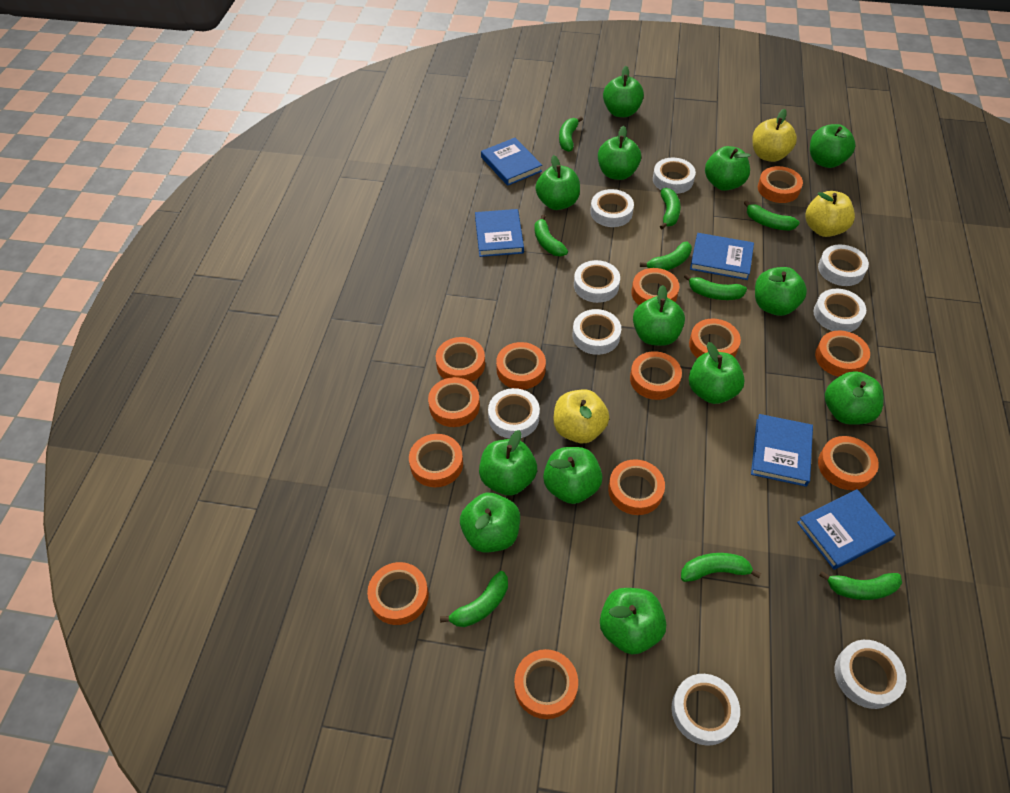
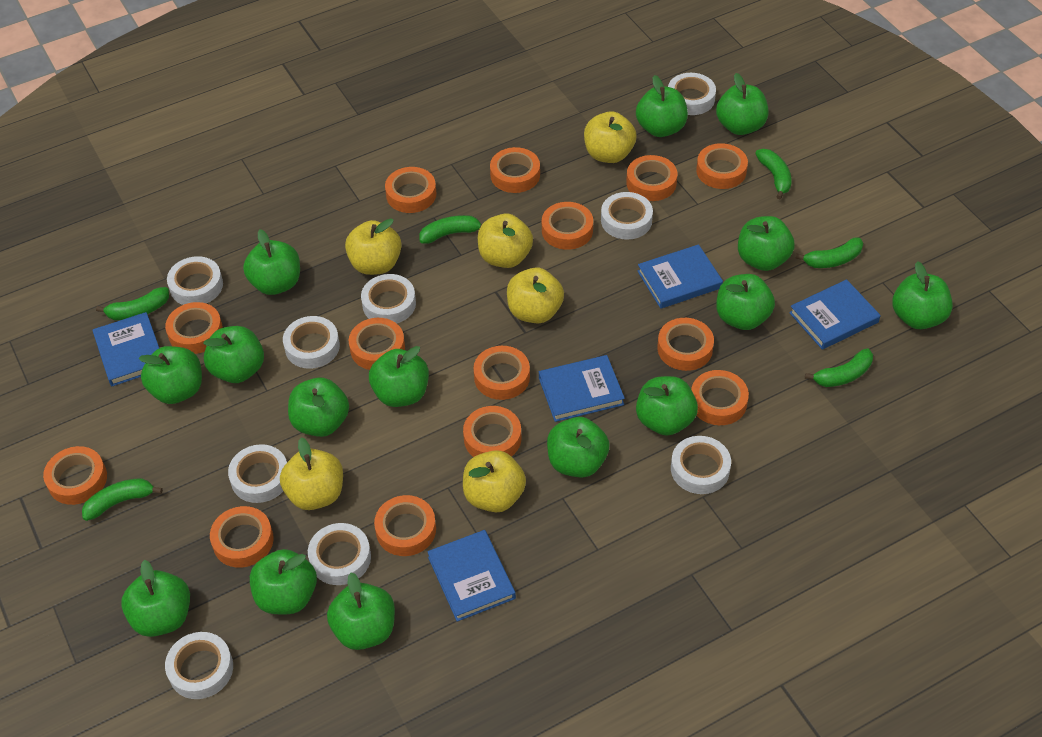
green apple: 13 -> 15
green banana: 9 -> 6
orange tape: 13 -> 14
yellow apple: 3 -> 6

